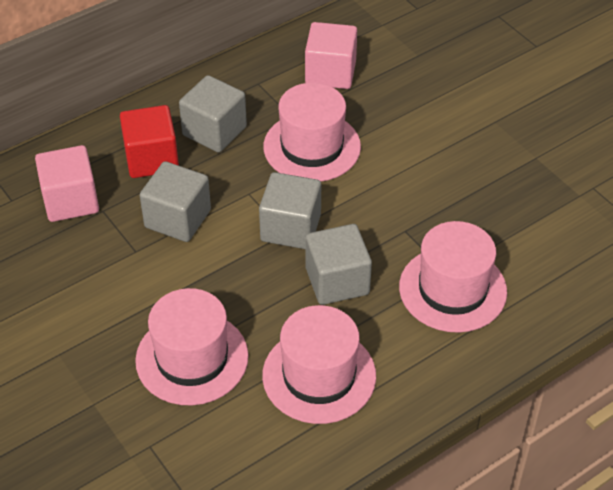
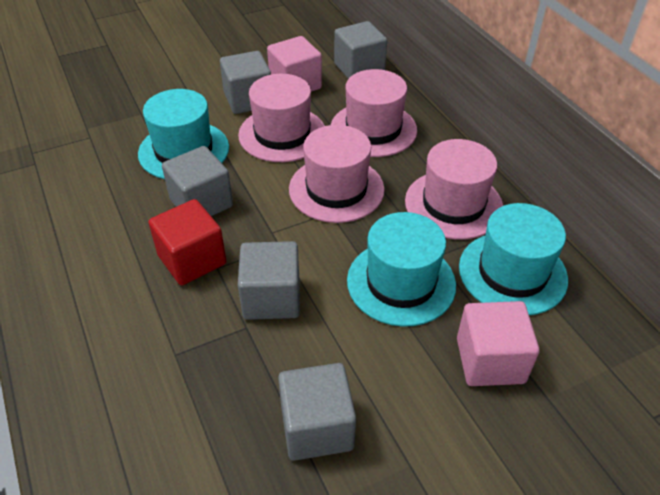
grey cube: 4 -> 5
turquoise hat: 0 -> 3

